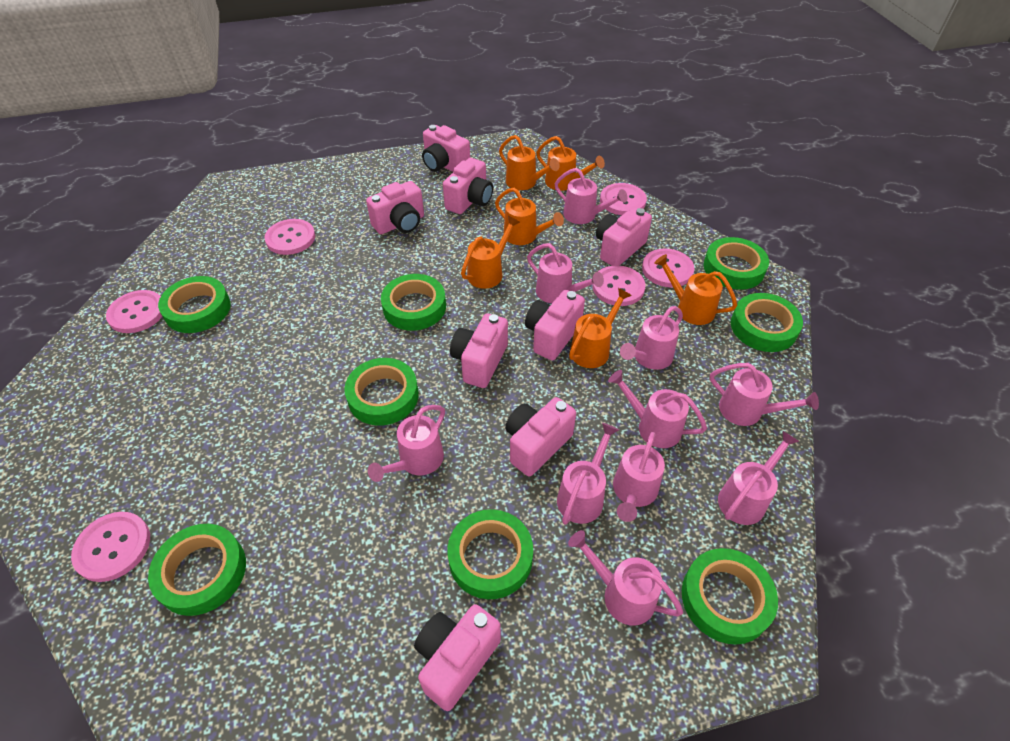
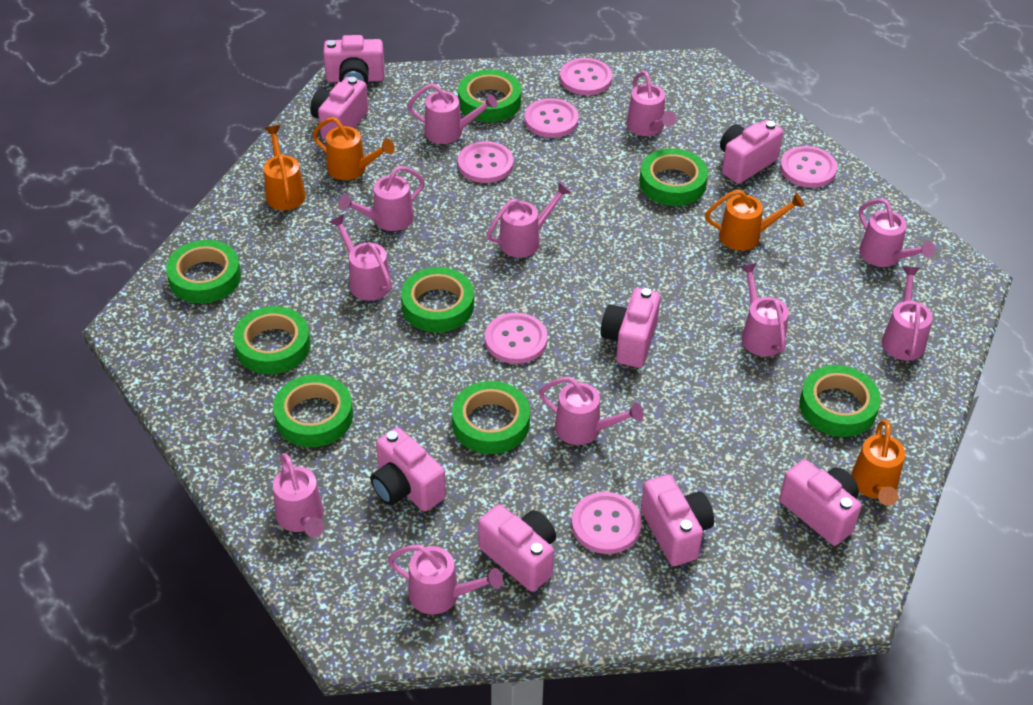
orange watering can: 6 -> 4
pink watering can: 10 -> 11

